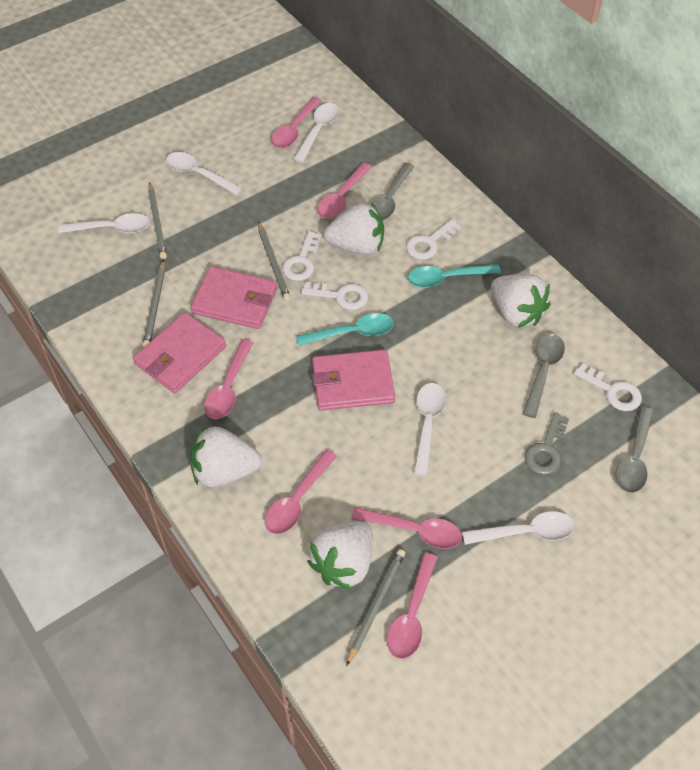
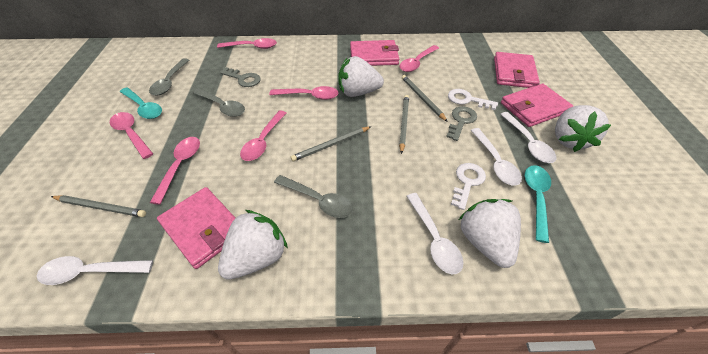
grey key: 1 -> 2
pink wallet: 3 -> 4
white key: 4 -> 2
white spoon: 5 -> 4

